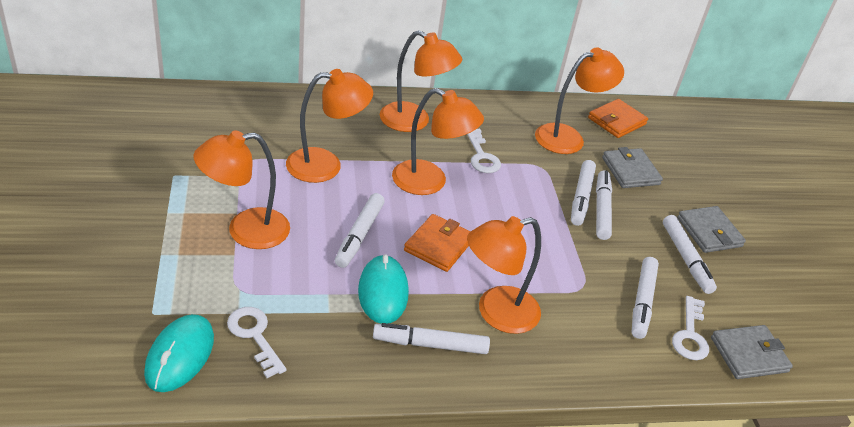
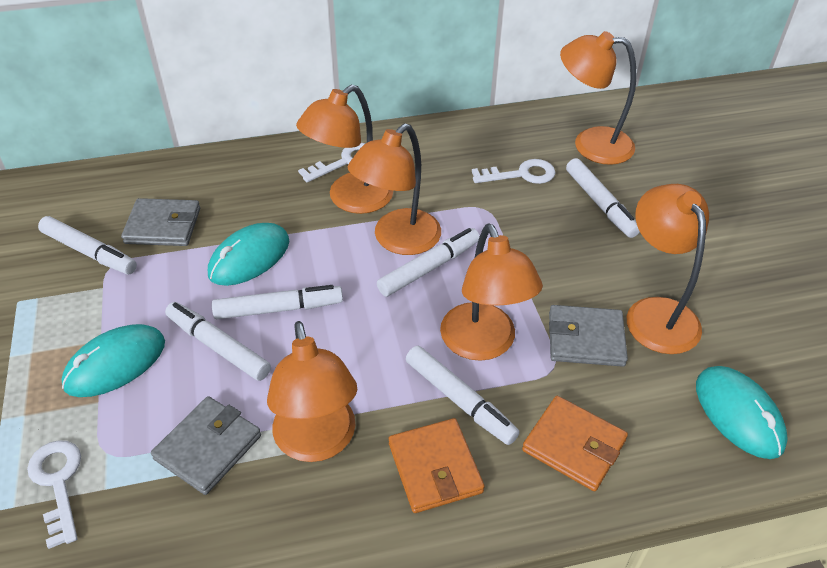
turquoise mouse: 2 -> 3

